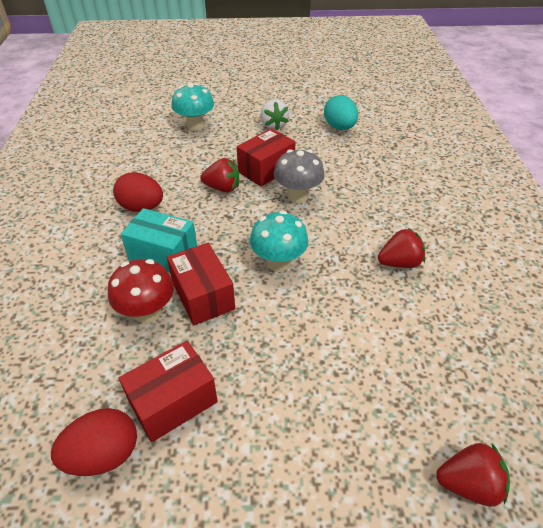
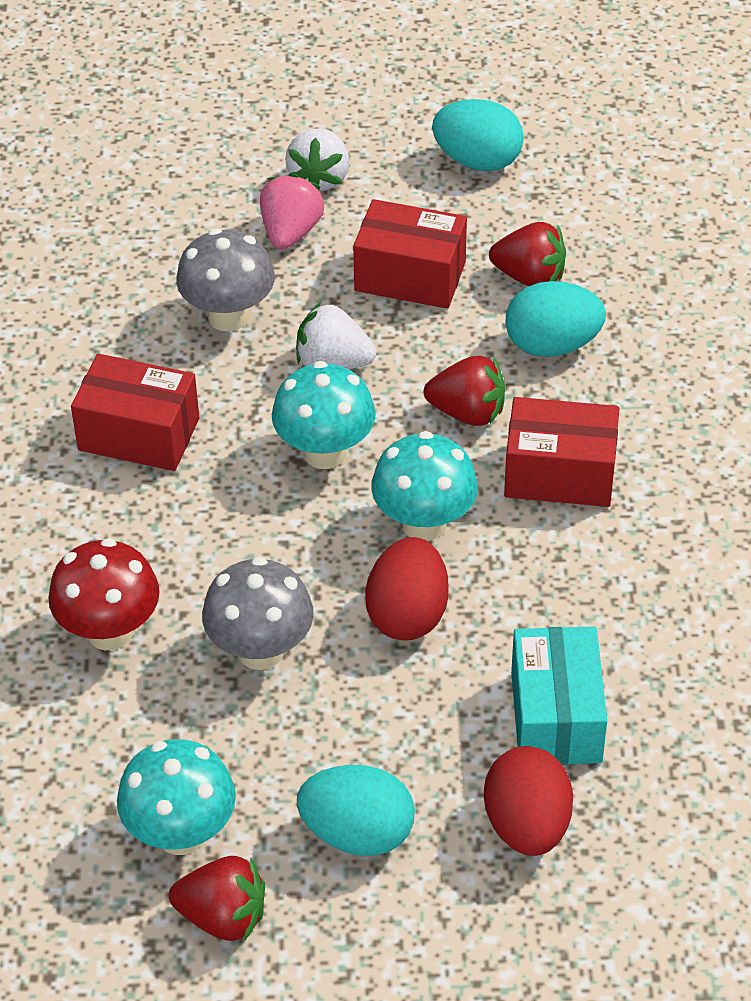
grey mushroom: 1 -> 2
pink strawberry: 0 -> 1
turquoise egg: 1 -> 3
turquoise mushroom: 2 -> 3
white strawberry: 1 -> 2

